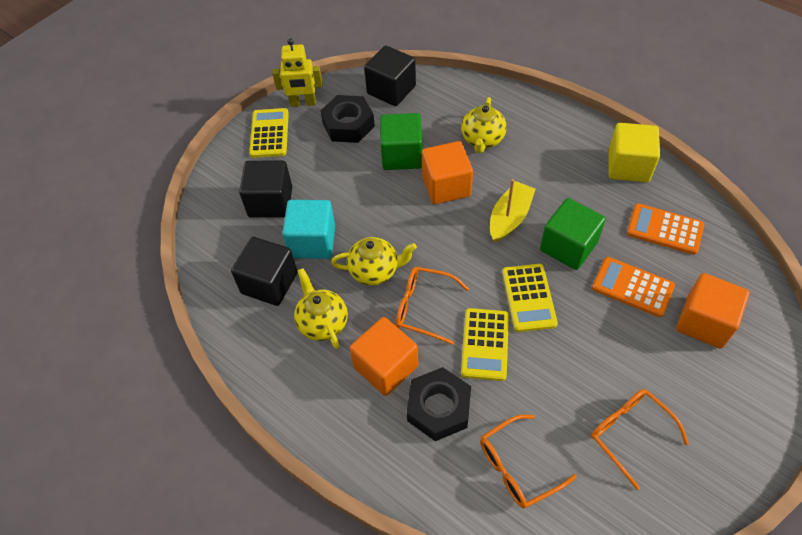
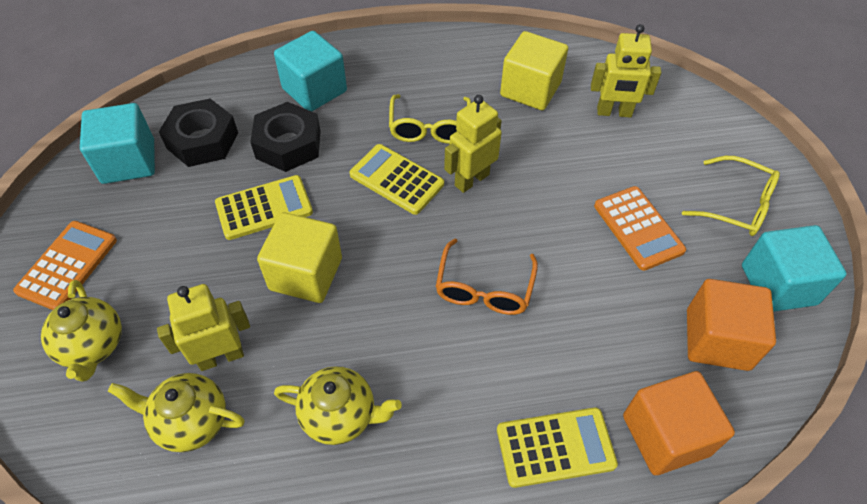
black cube: 3 -> 0
green cube: 2 -> 0
orange cube: 3 -> 2
orange glasses: 3 -> 1
turquoise cube: 1 -> 3
yellow boat: 1 -> 0
yellow cube: 1 -> 2
yellow glasses: 0 -> 2
yellow robot: 1 -> 3

